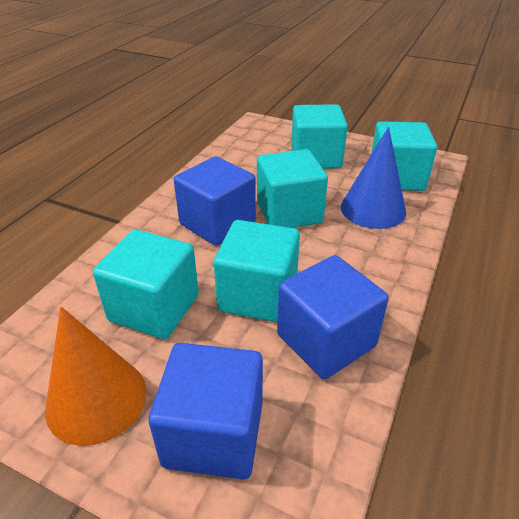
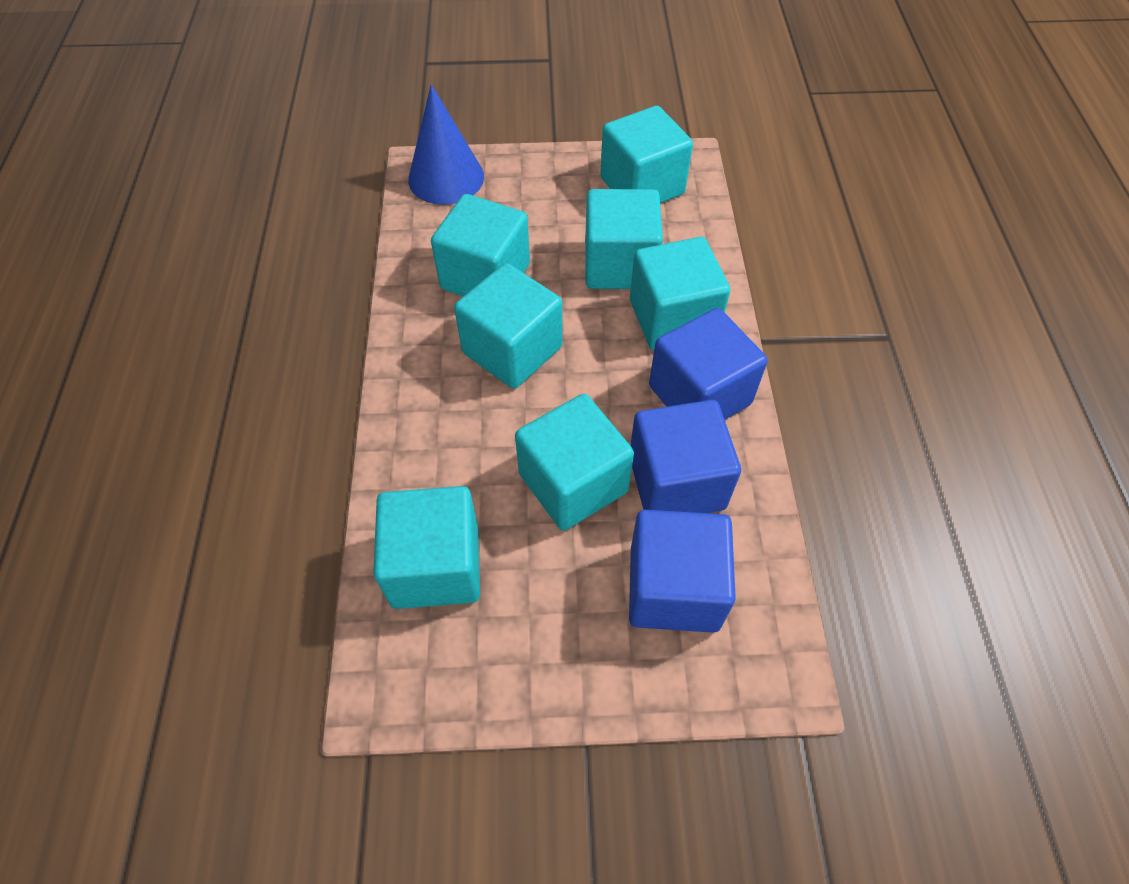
orange cone: 1 -> 0
turquoise cube: 5 -> 7

